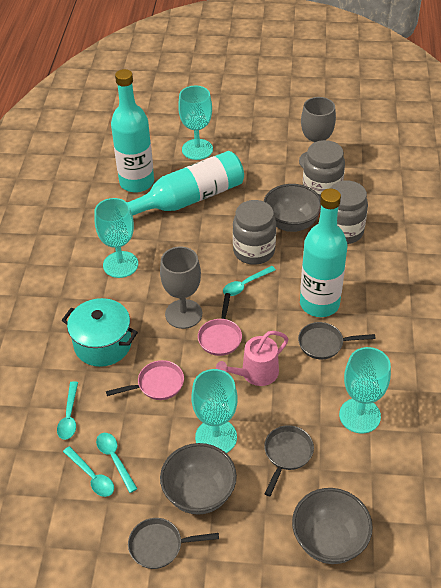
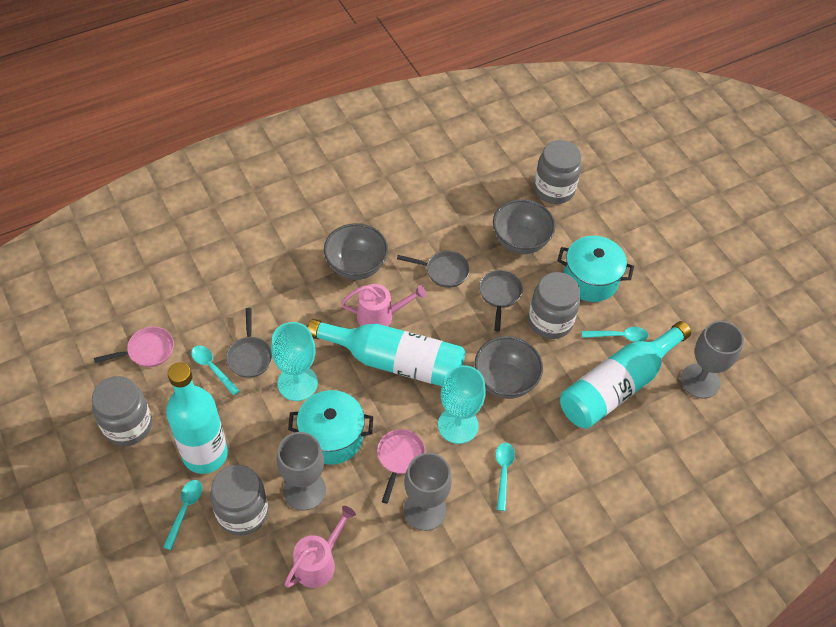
grey goblet: 2 -> 3
grey jar: 3 -> 4
pink watering can: 1 -> 2
turquoise goblet: 4 -> 2
turquoise pot: 1 -> 2

